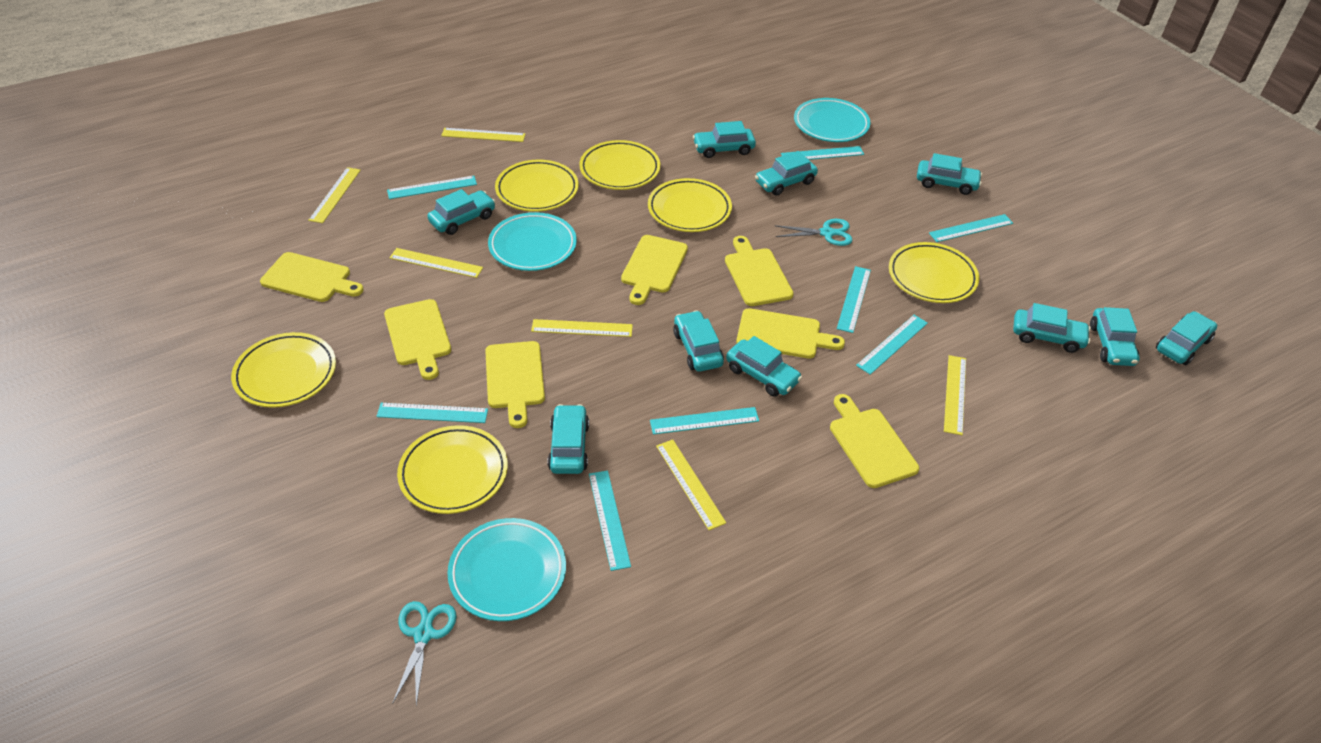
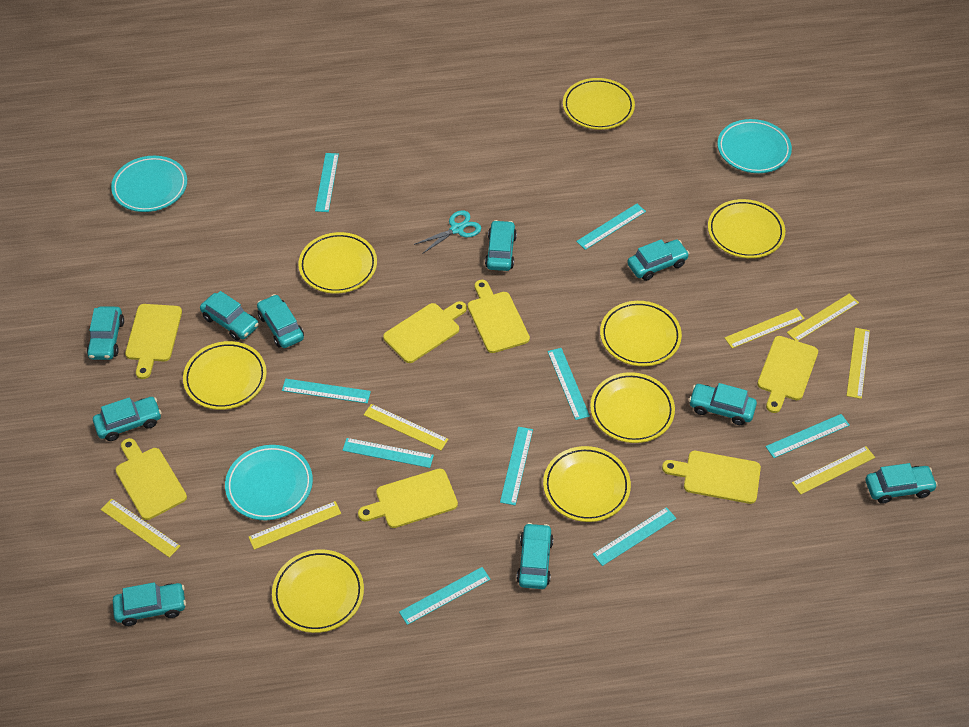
turquoise ruler: 8 -> 9
turquoise scissors: 2 -> 1
yellow plate: 6 -> 8
yellow ruler: 6 -> 7

